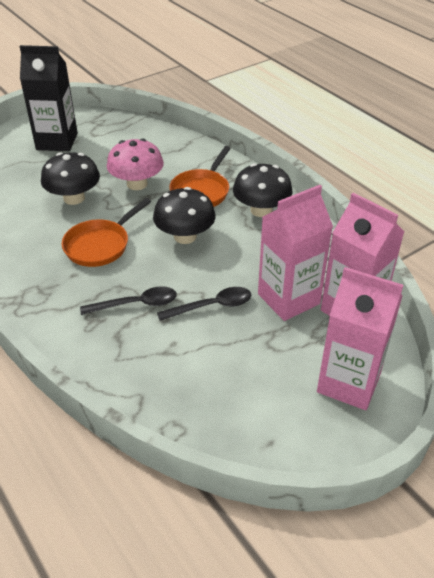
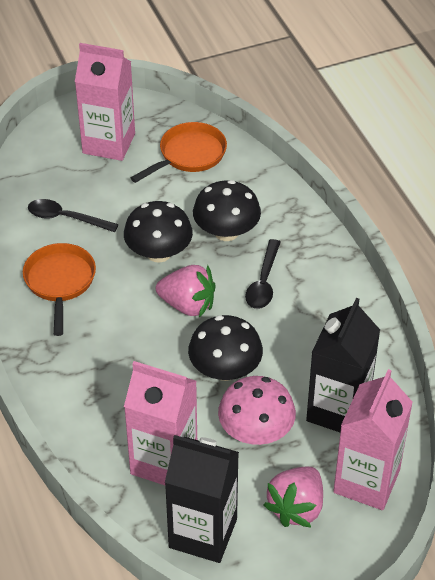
black carton: 1 -> 2
pink strawberry: 0 -> 2

